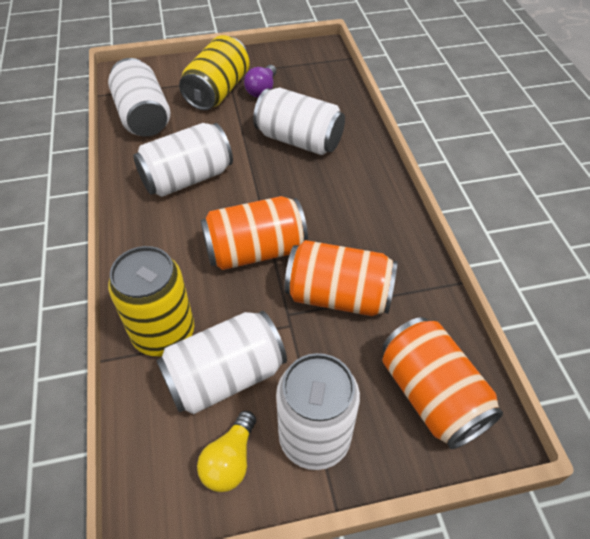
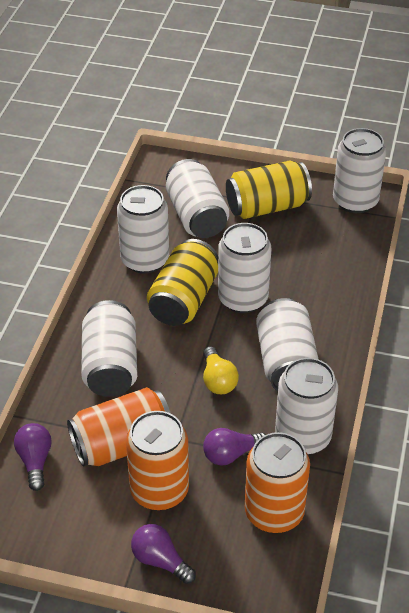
purple light bulb: 1 -> 3
white can: 5 -> 7

